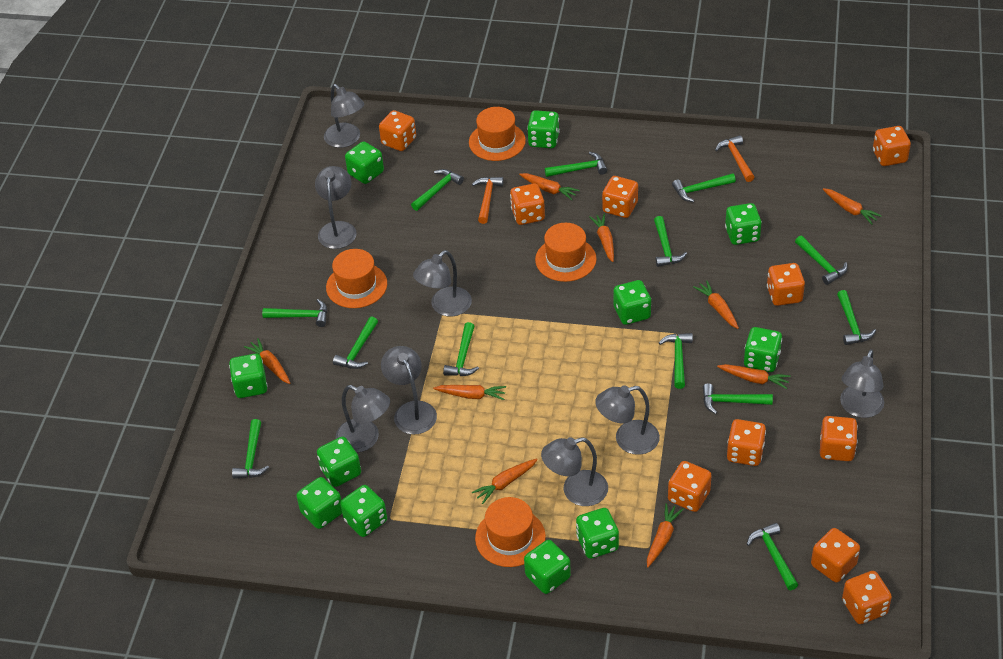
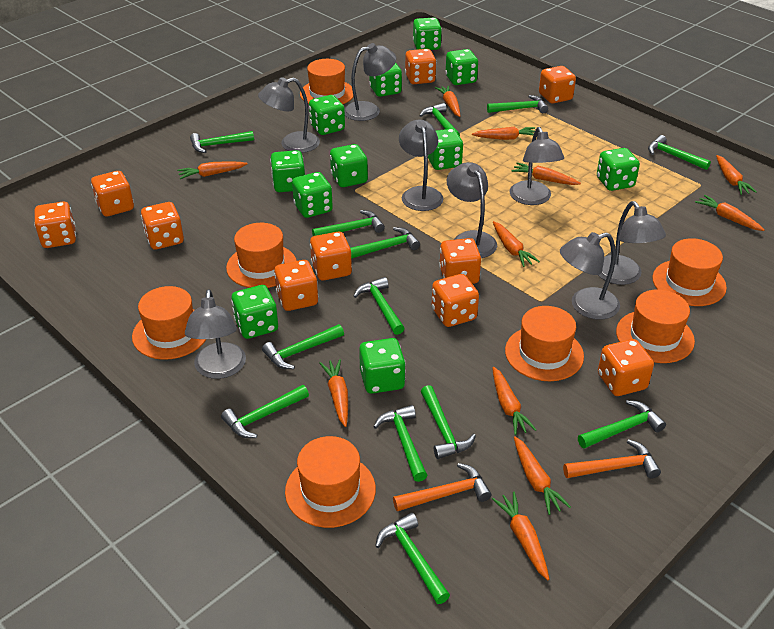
orange carrot: 9 -> 11
orange hat: 4 -> 7

